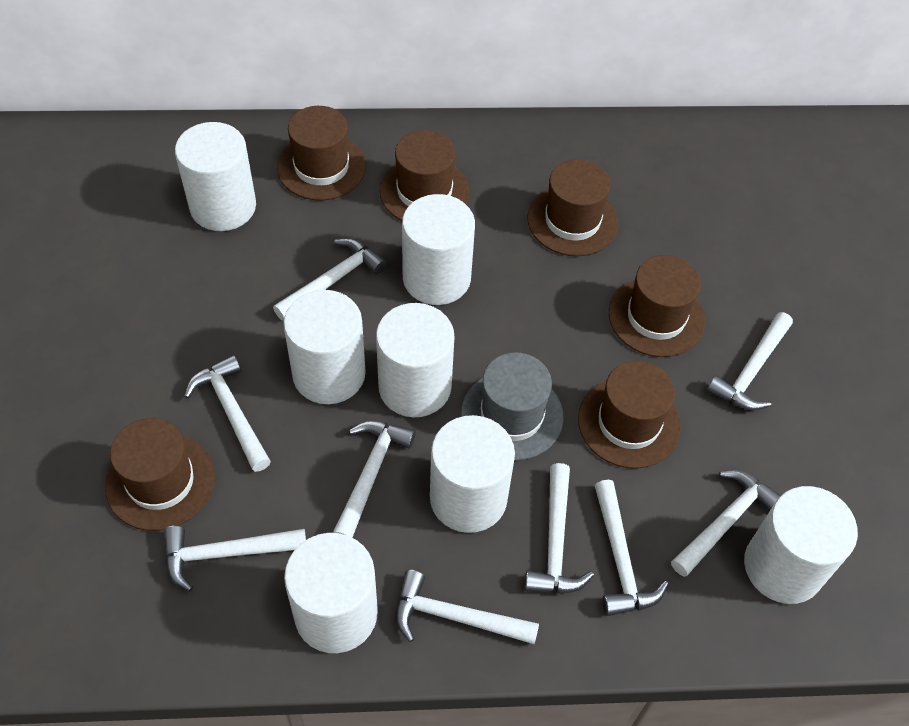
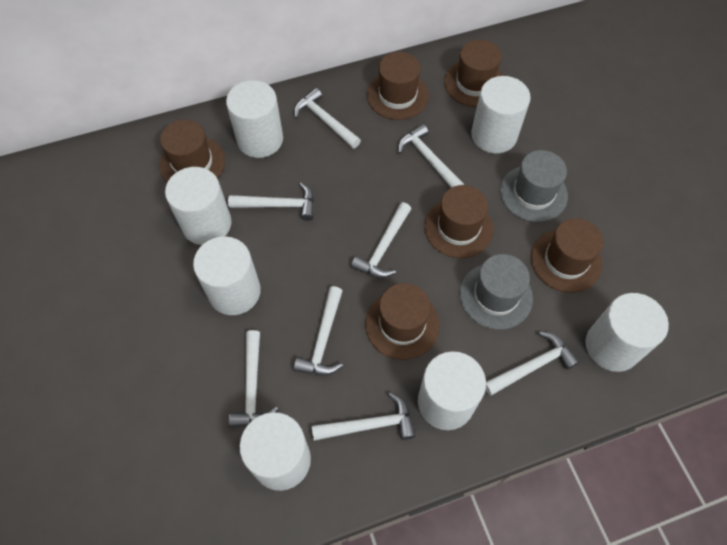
grey hat: 1 -> 2
white hammer: 9 -> 8

